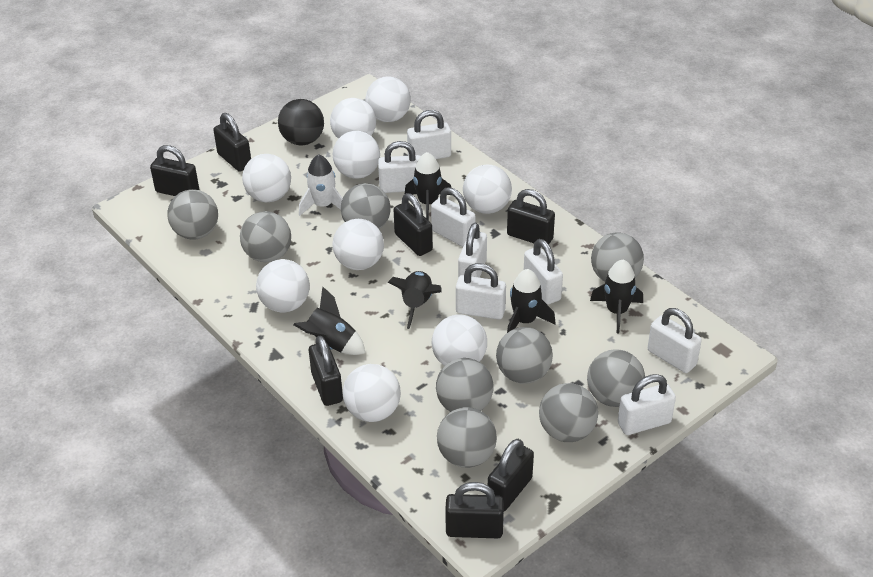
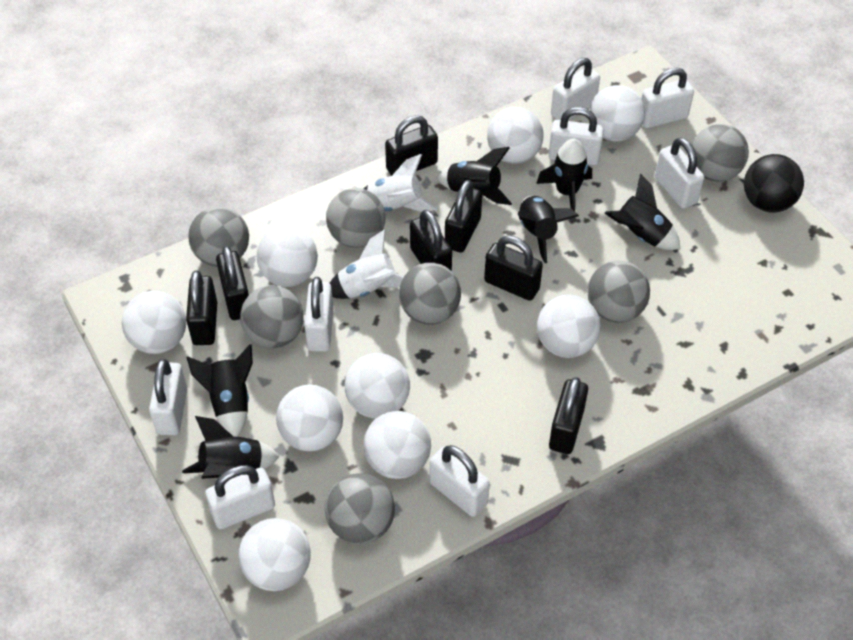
black rocket: 5 -> 6
grey ball: 9 -> 7
white rocket: 1 -> 2

